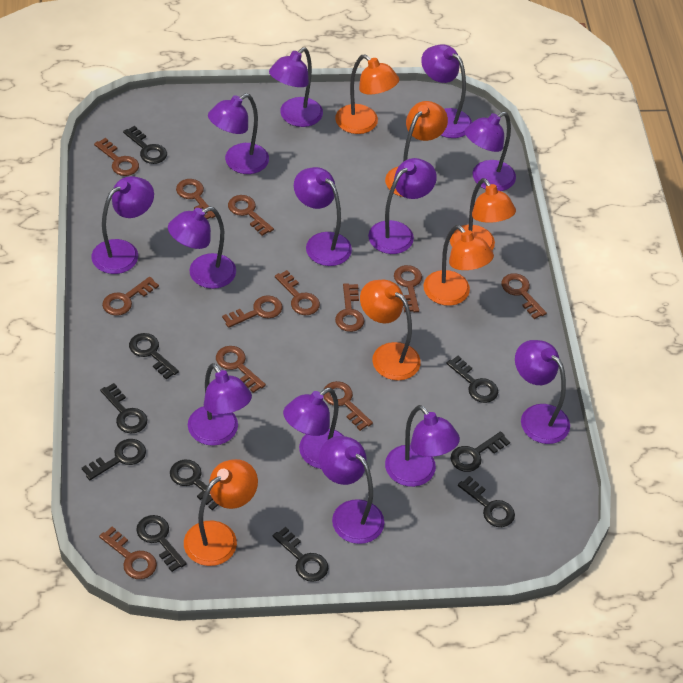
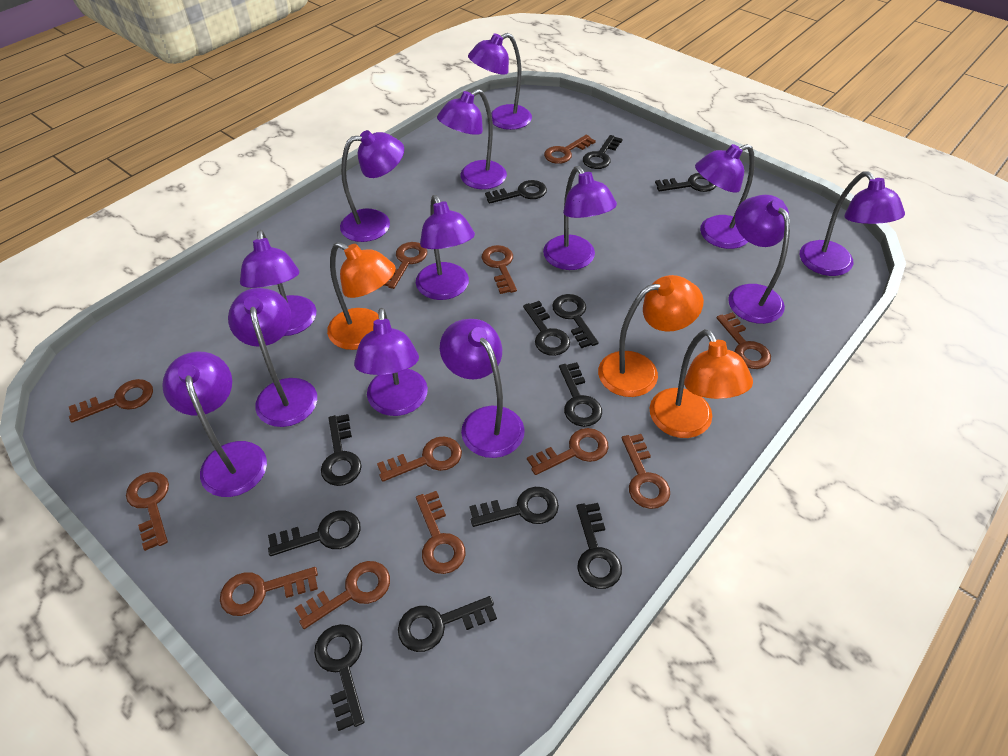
black key: 10 -> 12
orange lamp: 6 -> 3

